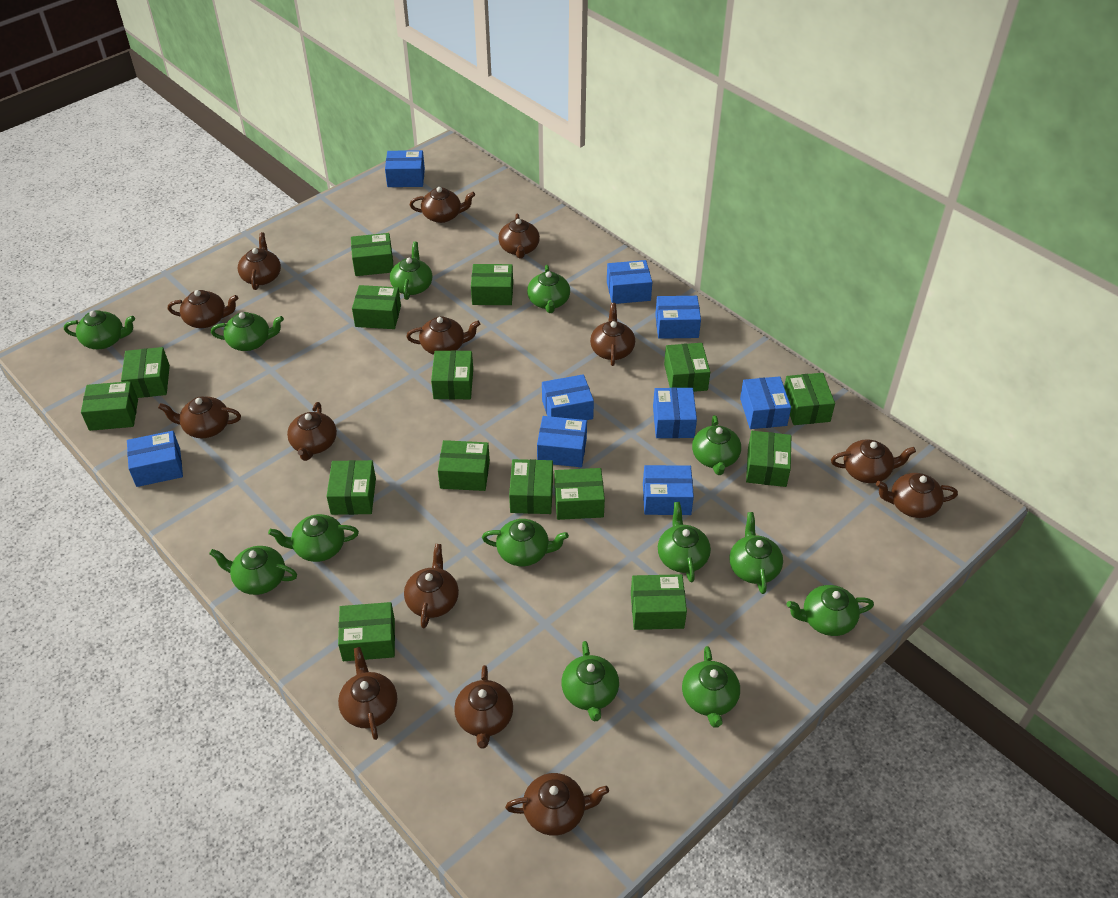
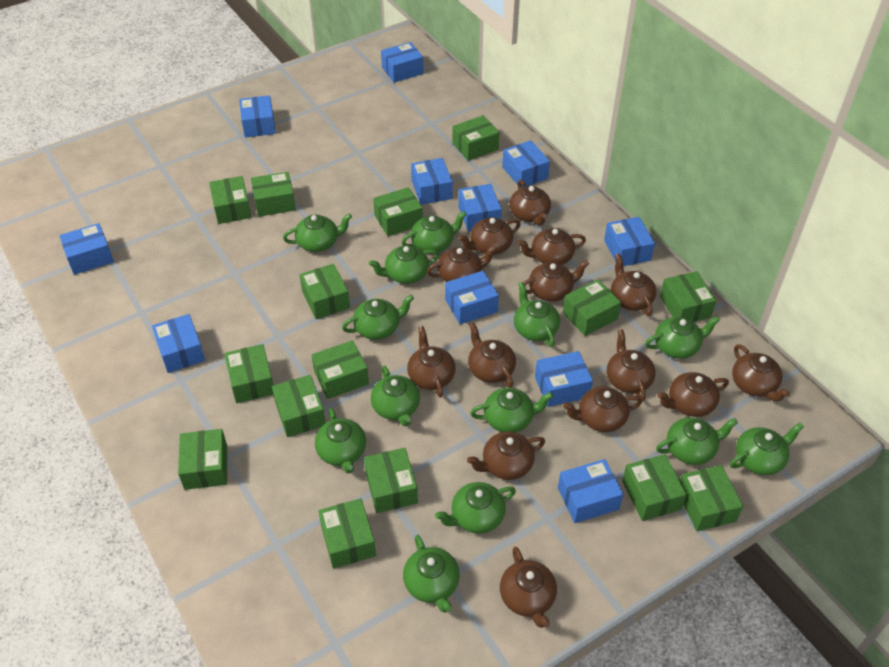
blue box: 9 -> 11

